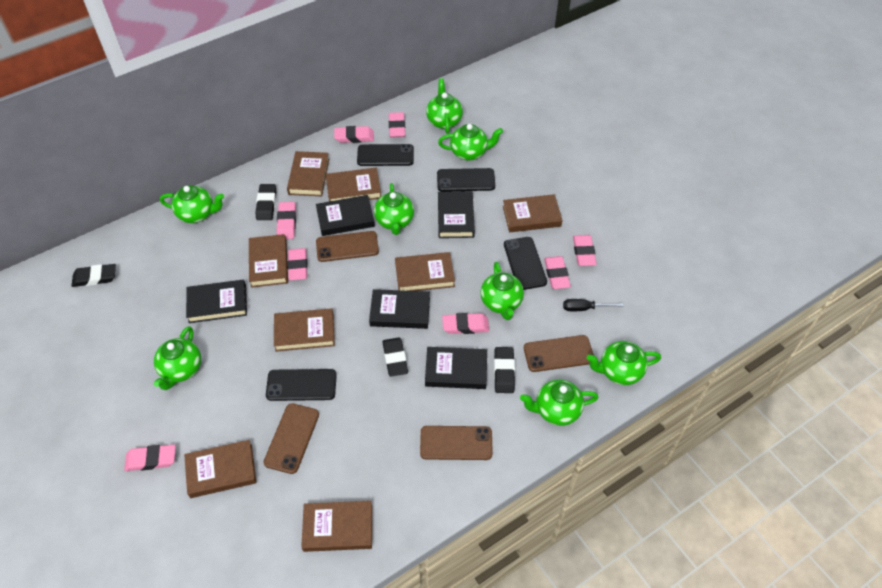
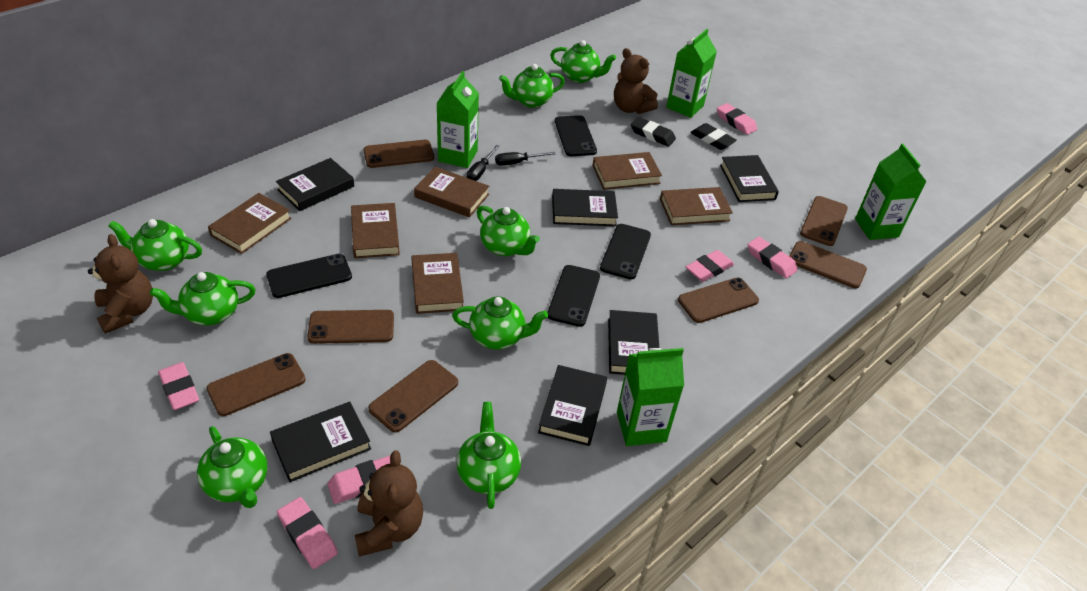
black book: 5 -> 6
black eraser: 4 -> 2
black screwdriver: 1 -> 2
brown book: 8 -> 6
brown phone: 4 -> 7
brown teddy bear: 0 -> 3
green carton: 0 -> 4
pink eraser: 8 -> 6

